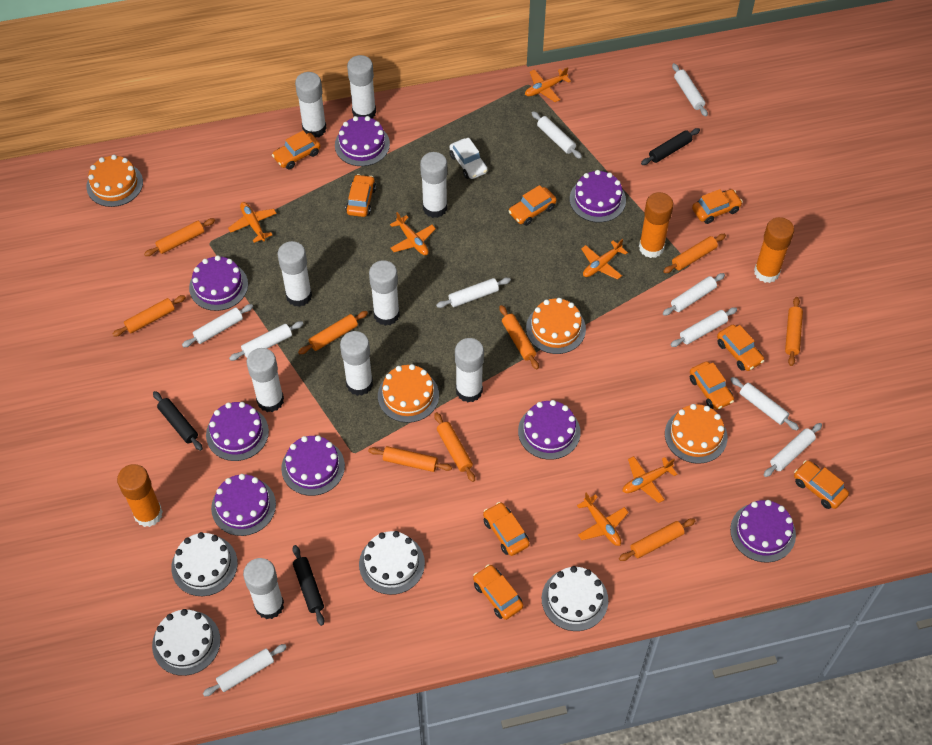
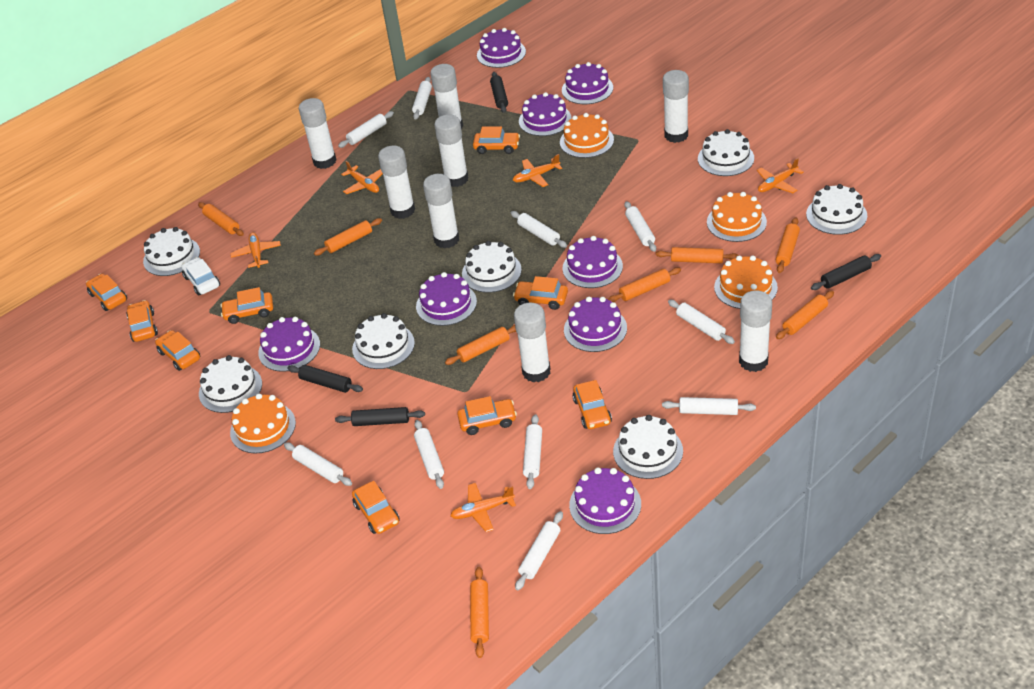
black rolling pin: 3 -> 4
orange glue stick: 3 -> 0
orange plane: 6 -> 5
orange rolling pin: 9 -> 8
white cake: 4 -> 7
white glue stick: 9 -> 8

